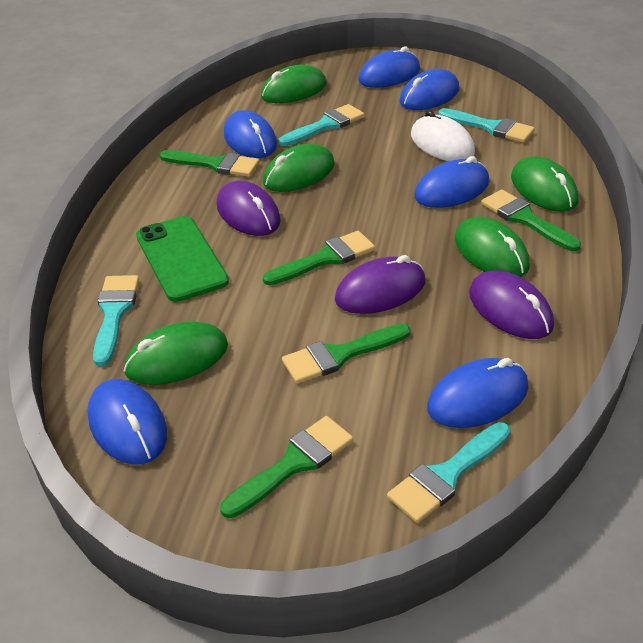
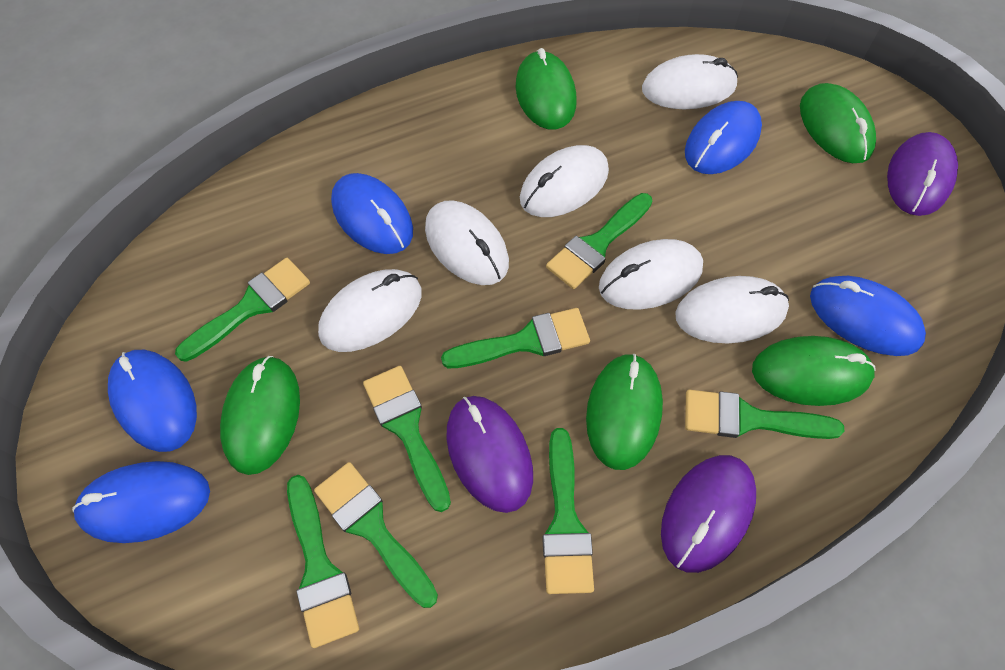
blue mouse: 6 -> 5
green brush: 5 -> 8
green phone: 1 -> 0
turquoise brush: 4 -> 0
white mouse: 1 -> 6

